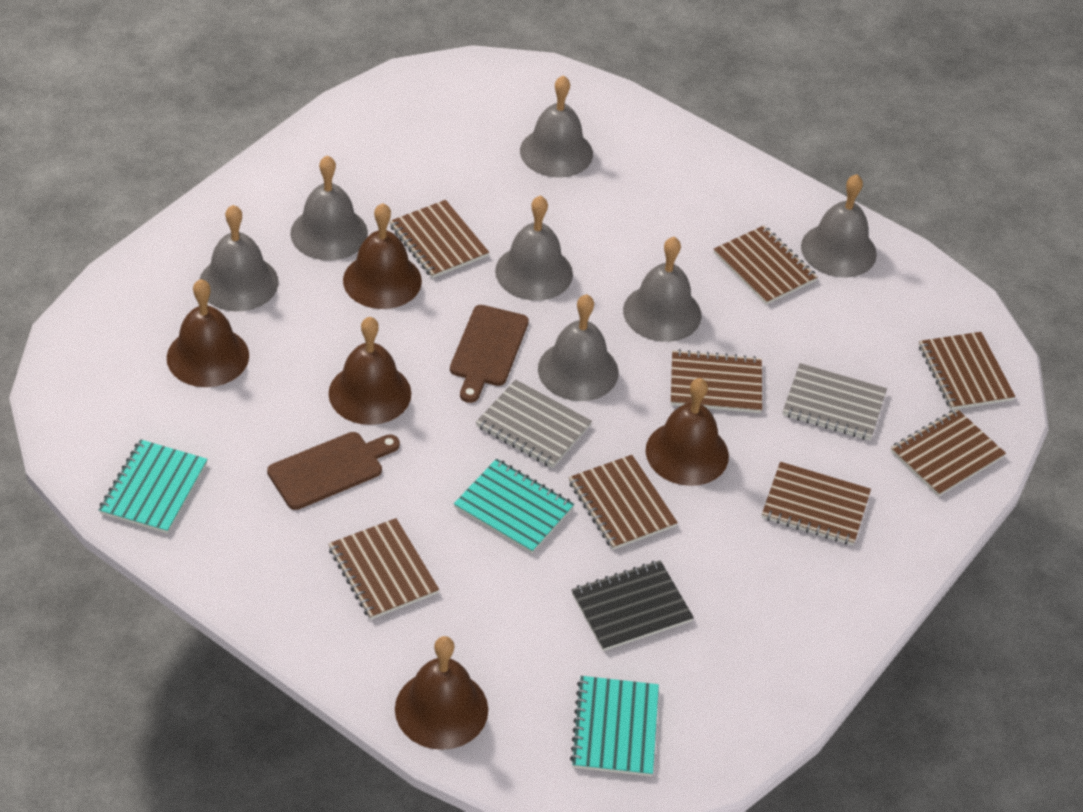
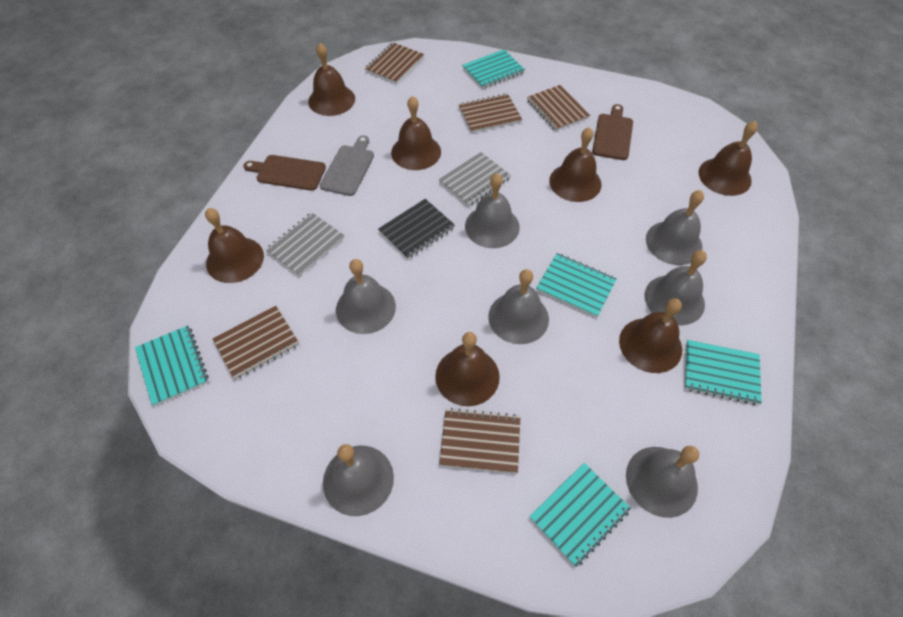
brown bell: 5 -> 7
brown notebook: 8 -> 5
grey cutting board: 0 -> 1
turquoise notebook: 3 -> 5

